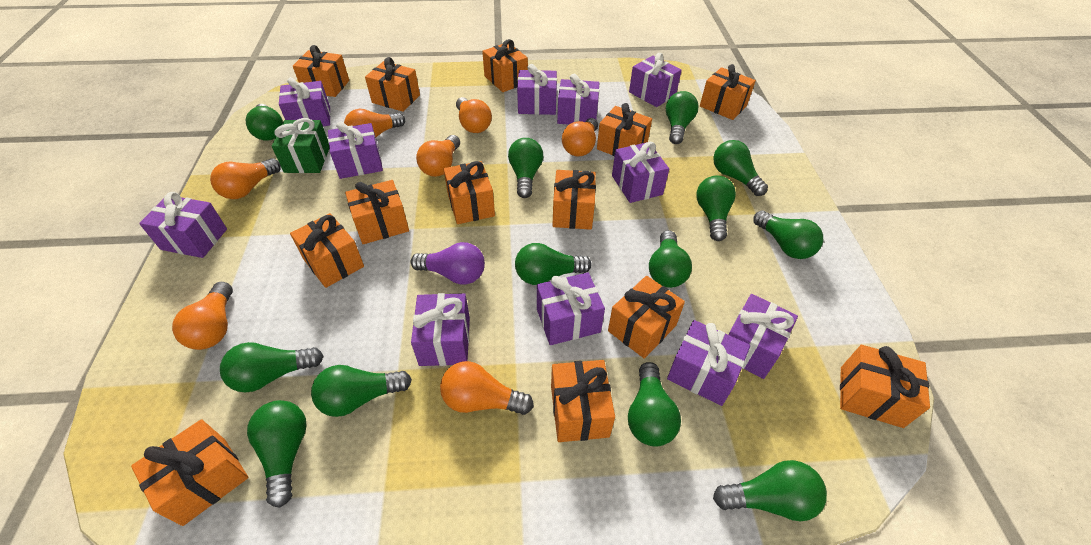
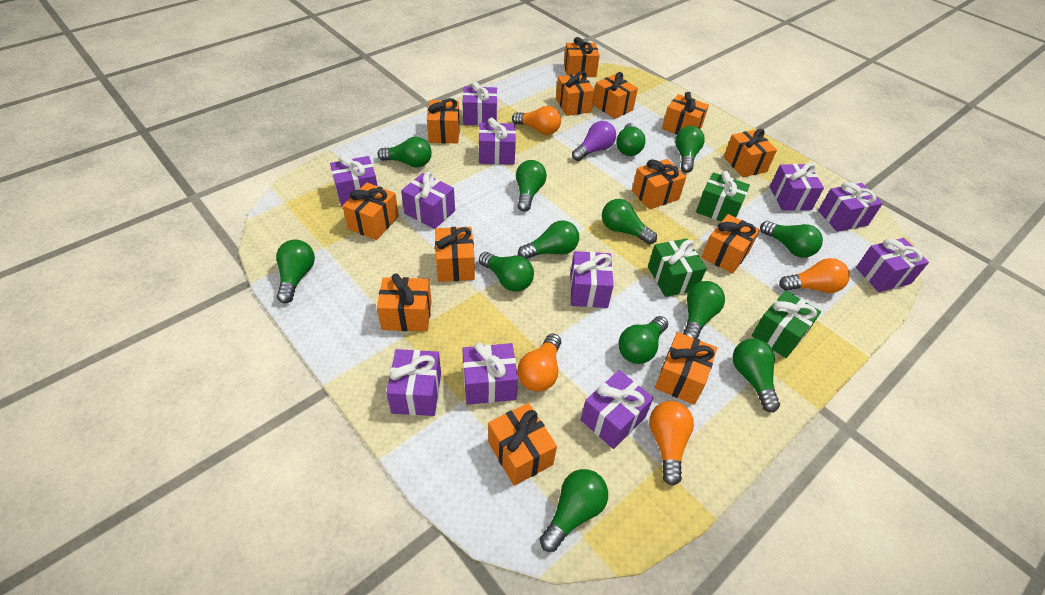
green gift: 1 -> 3
orange light bulb: 7 -> 4

